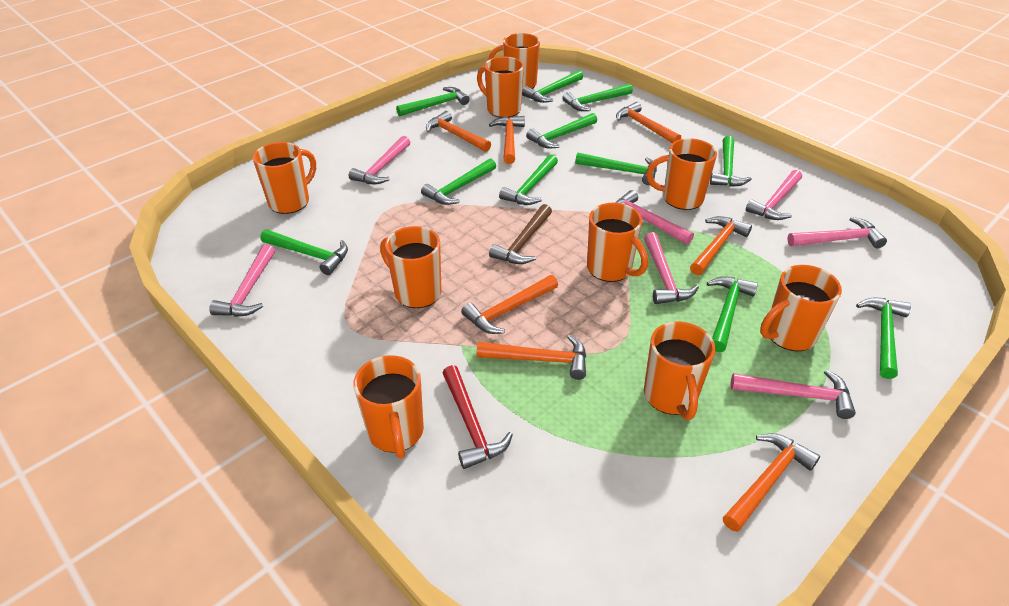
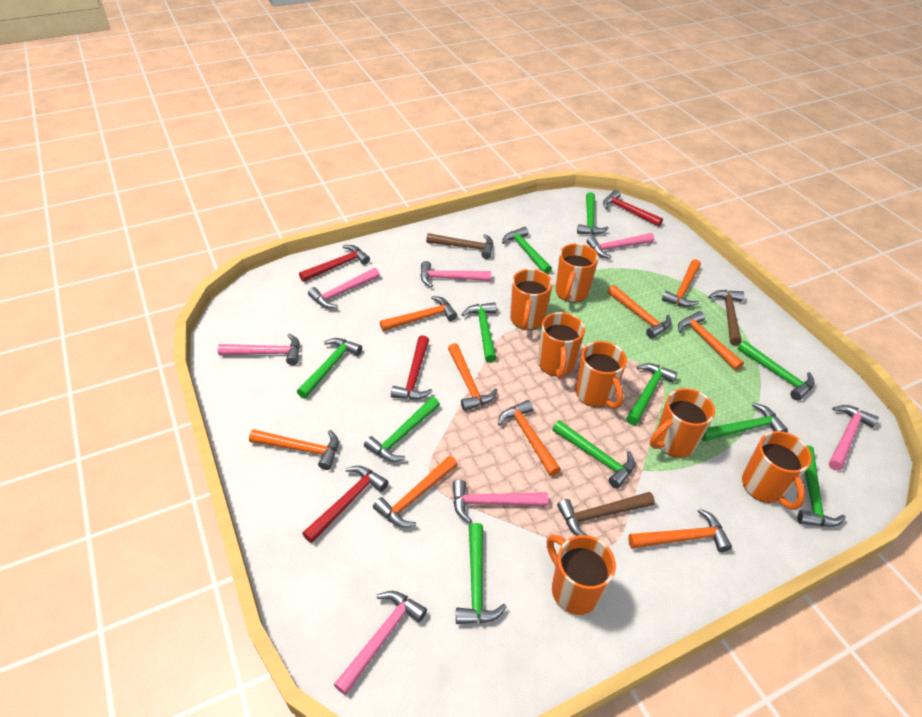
brown hammer: 1 -> 3
orange hammer: 7 -> 9
orange mug: 9 -> 7
red hammer: 1 -> 4

